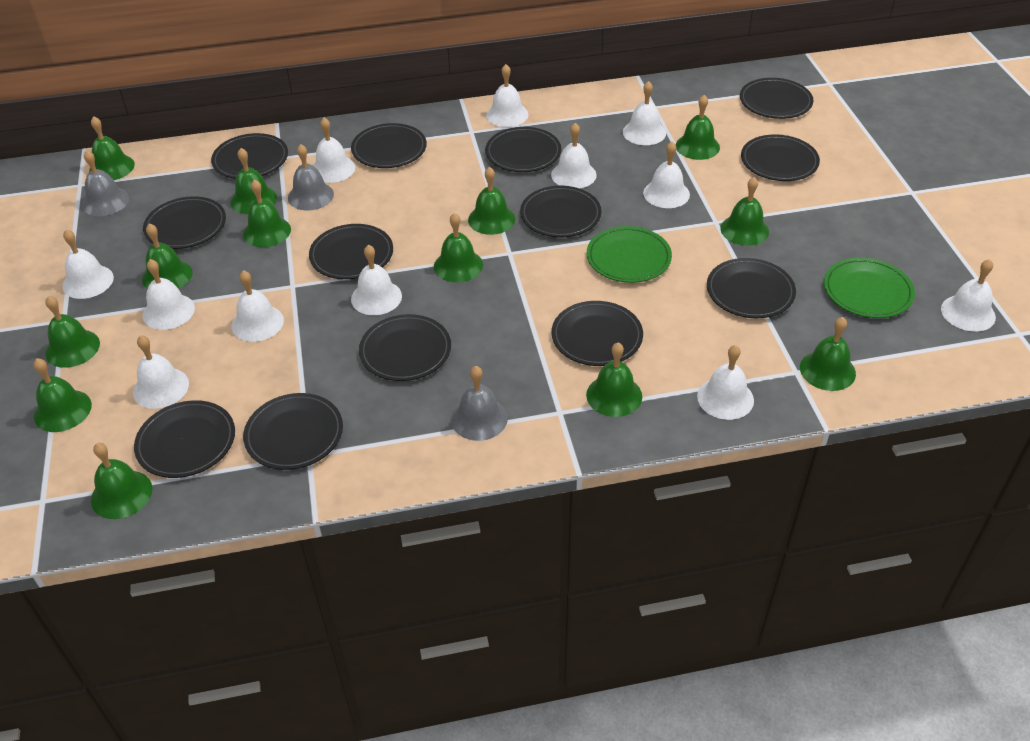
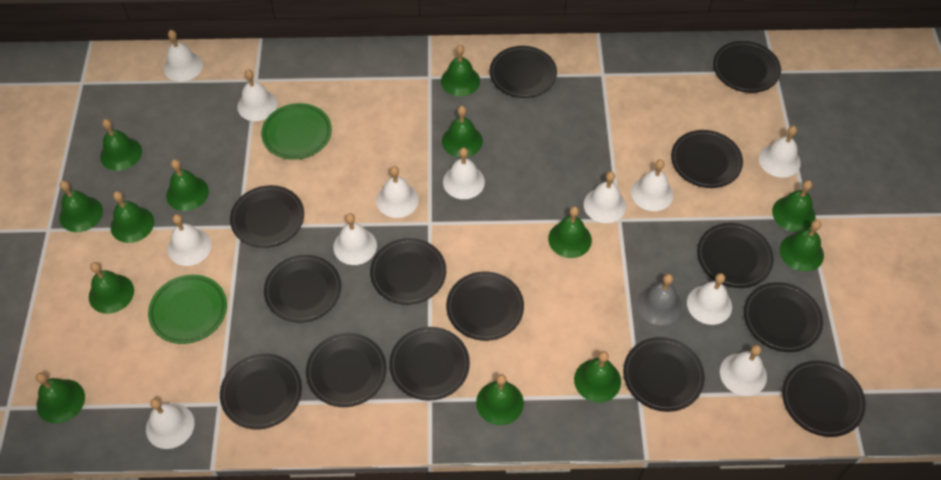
black plate: 13 -> 14
grey bell: 3 -> 1

